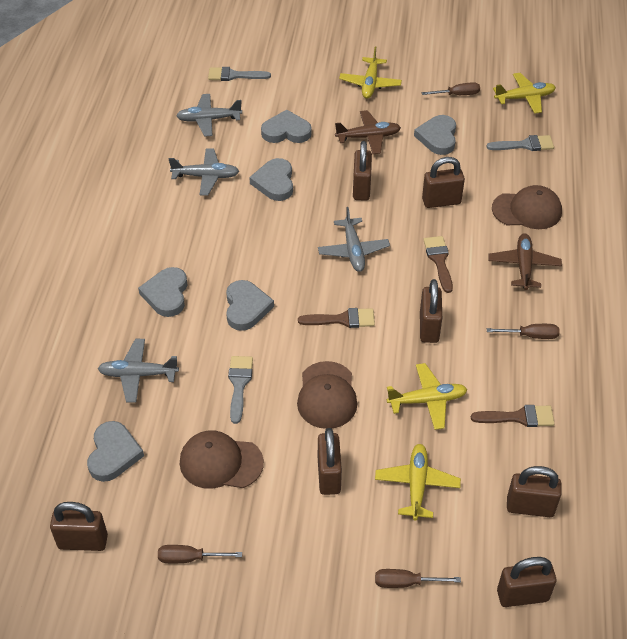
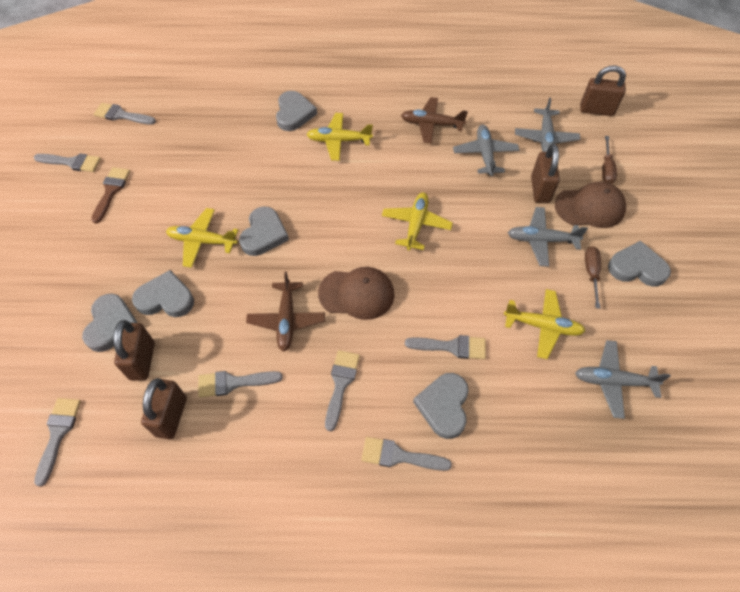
brown brush: 3 -> 1
brown cap: 3 -> 2
brown padlock: 7 -> 4
brown screwdriver: 4 -> 2
grey brush: 3 -> 7

